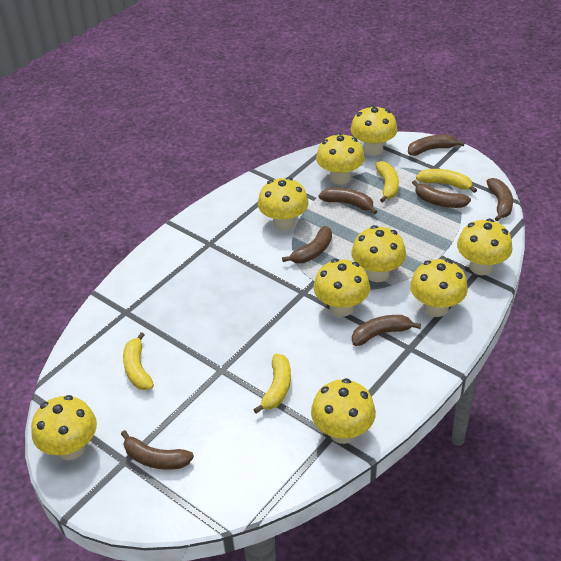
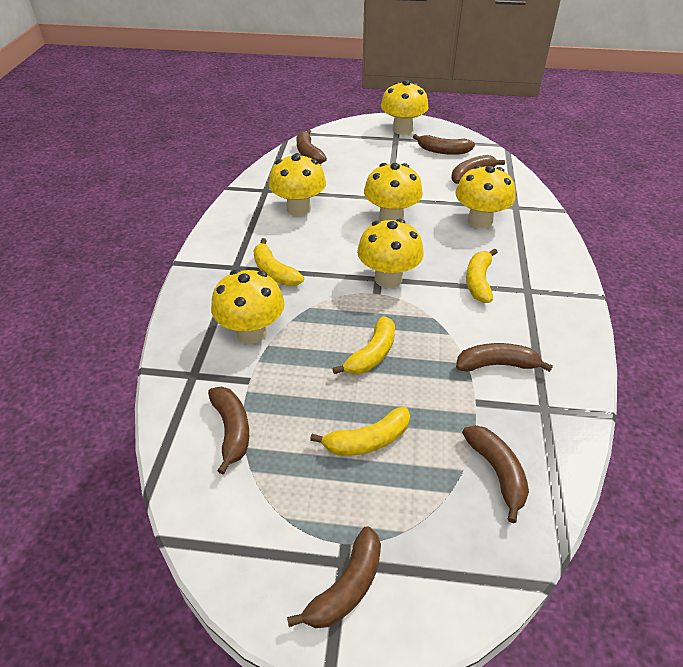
yellow mushroom: 9 -> 6

